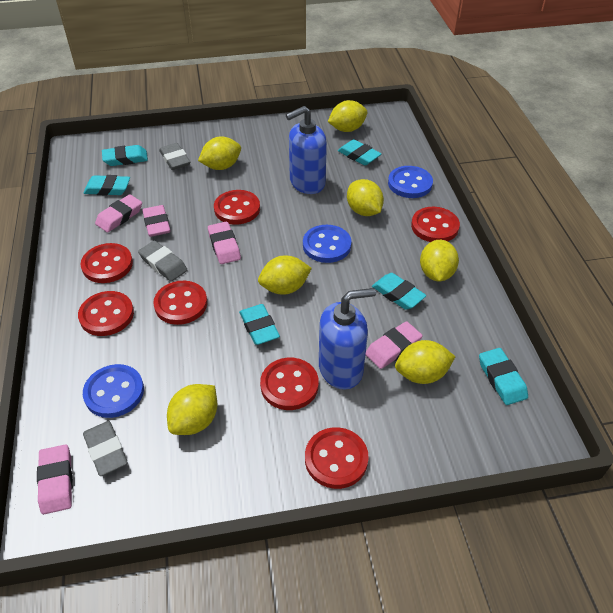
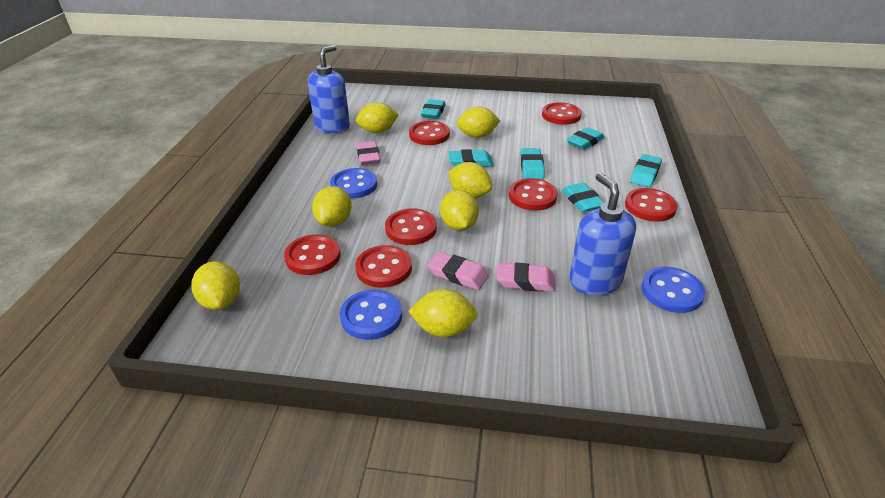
grey eraser: 3 -> 0
pink eraser: 5 -> 3

